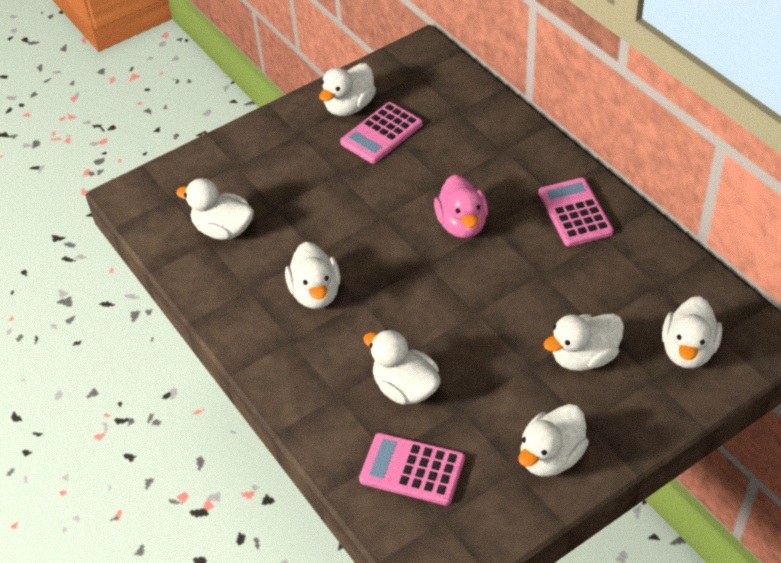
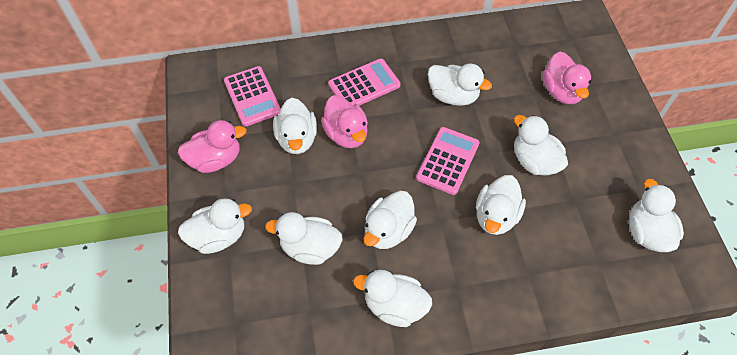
pink duck: 1 -> 3
white duck: 7 -> 9

